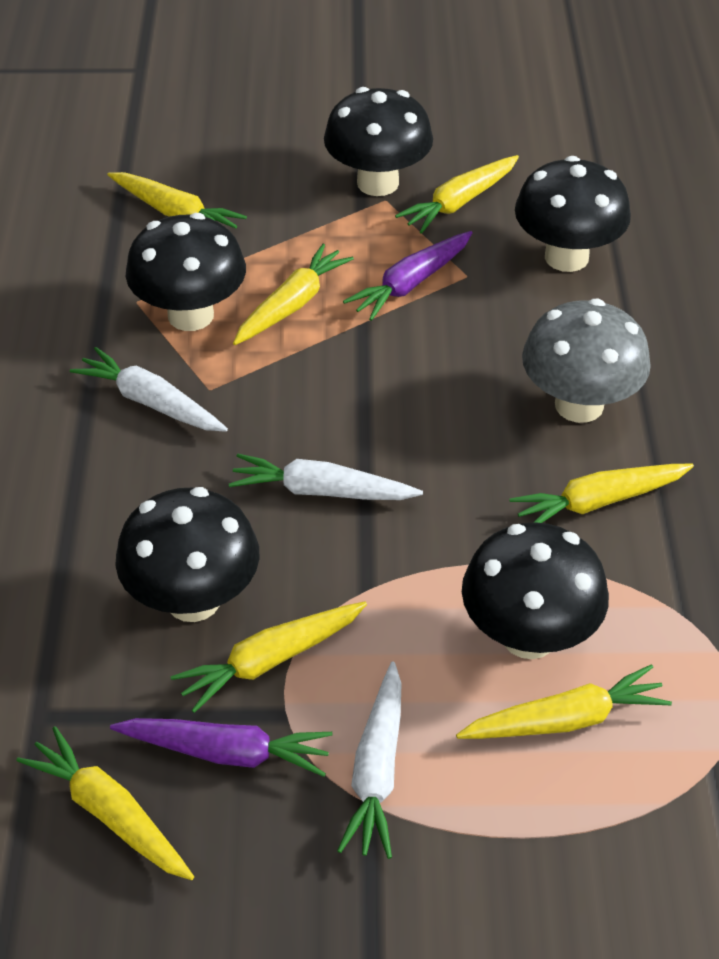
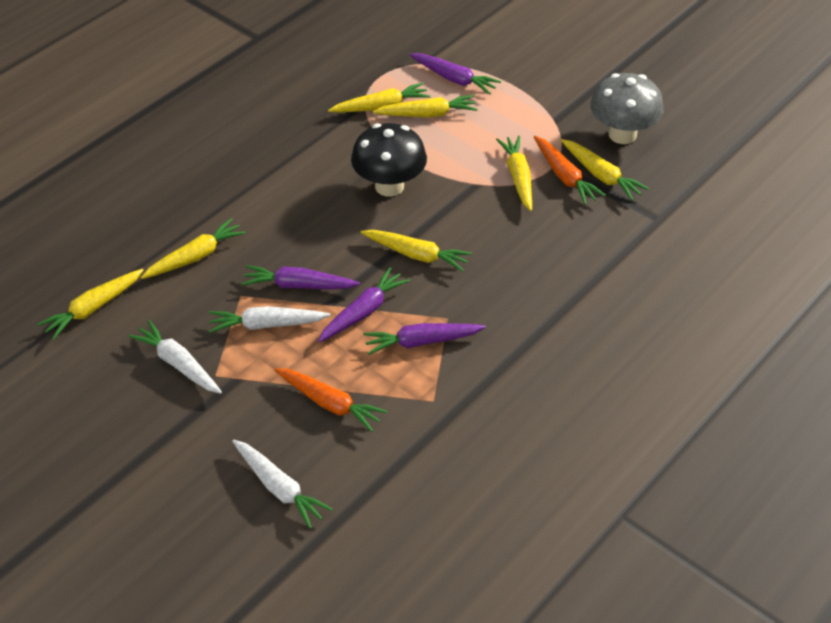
black mushroom: 5 -> 1
orange carrot: 0 -> 2
purple carrot: 2 -> 4

